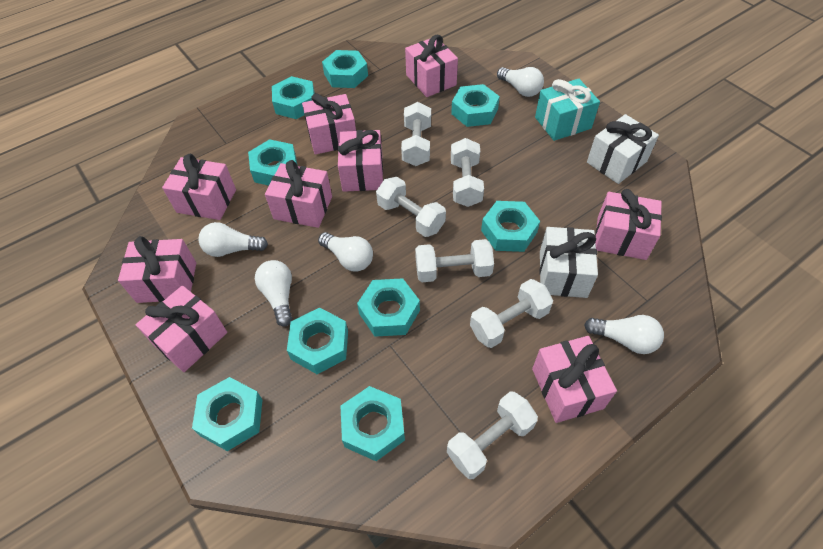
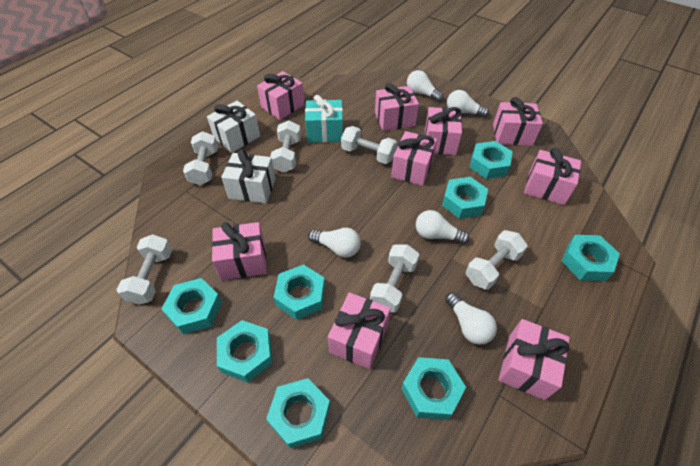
turquoise nut: 9 -> 8

